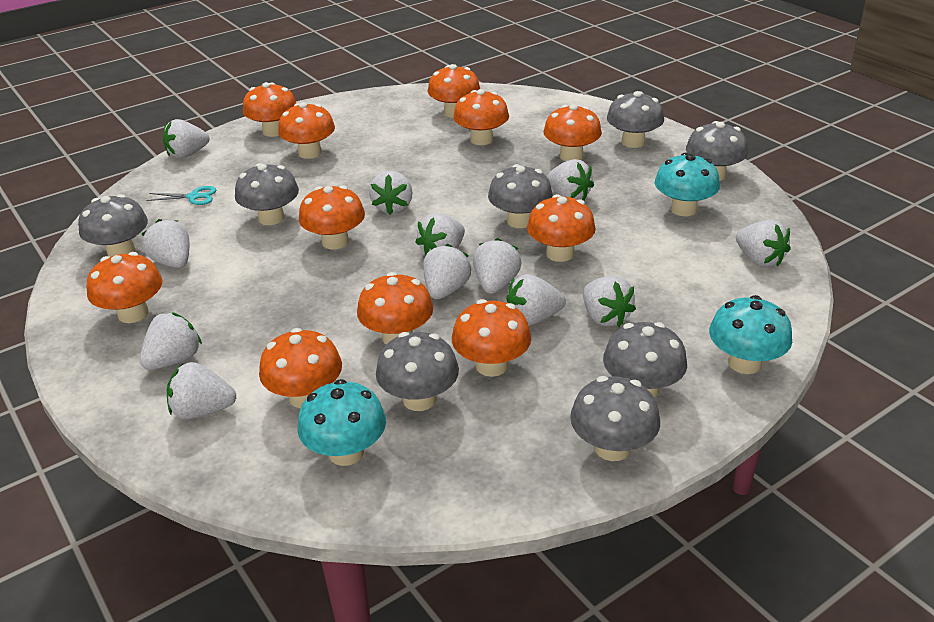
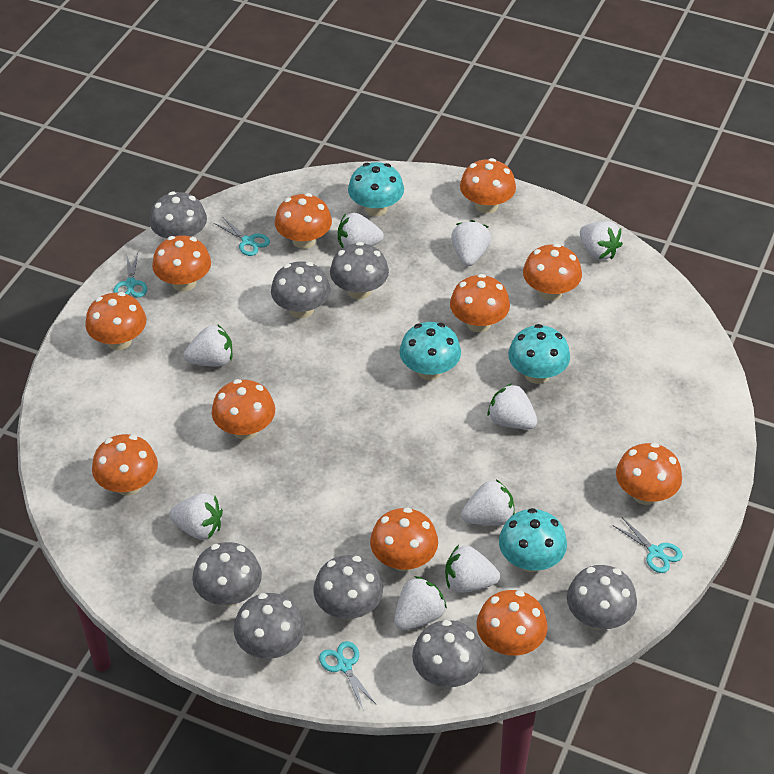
turquoise mushroom: 3 -> 4
turquoise scissors: 1 -> 4
white strawberry: 12 -> 9

